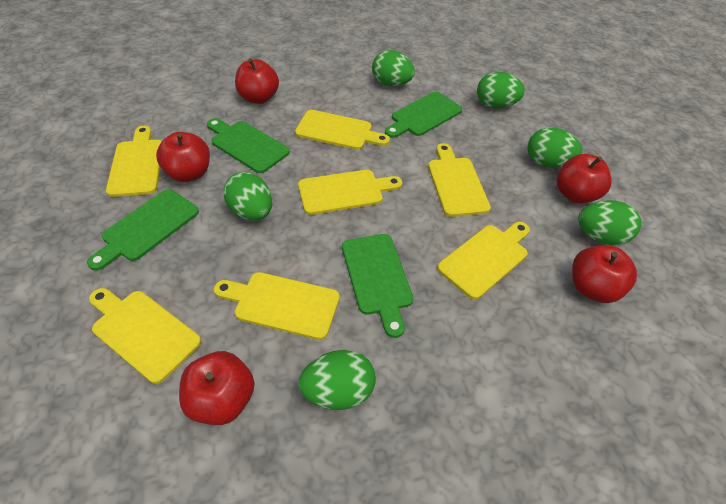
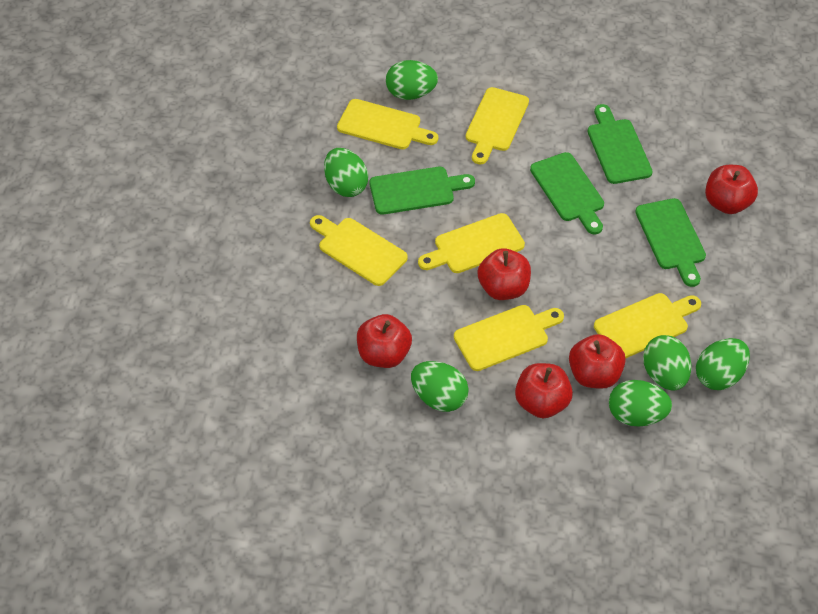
yellow cutting board: 7 -> 6

